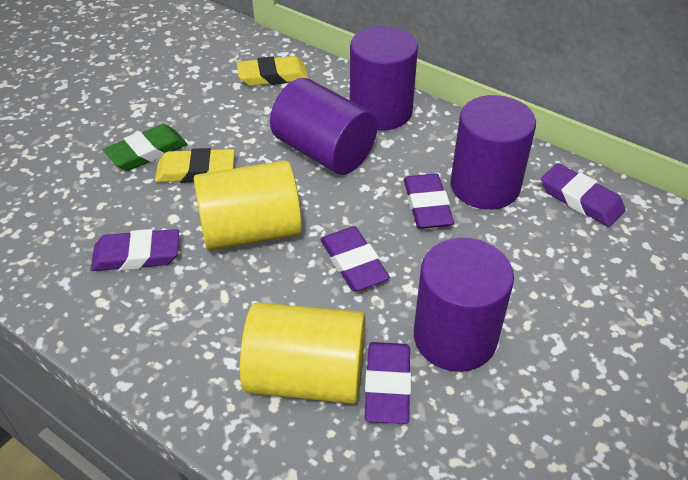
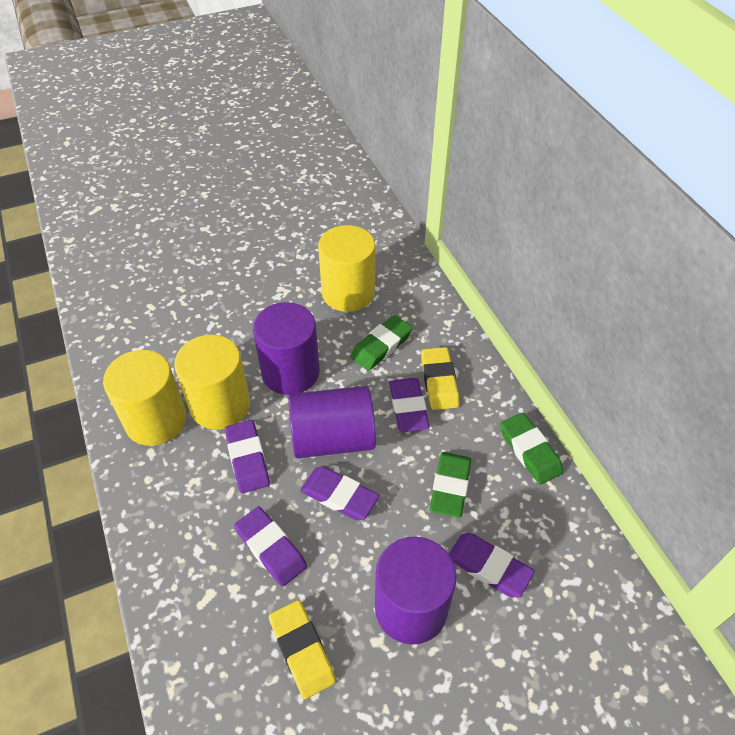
green eraser: 1 -> 3
purple cylinder: 4 -> 3
yellow cylinder: 2 -> 3

